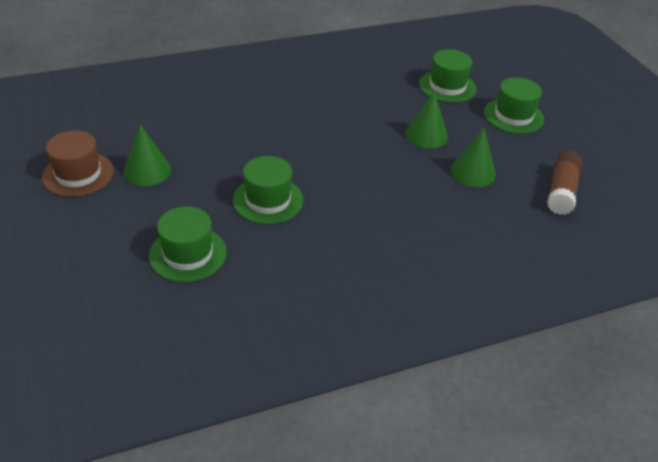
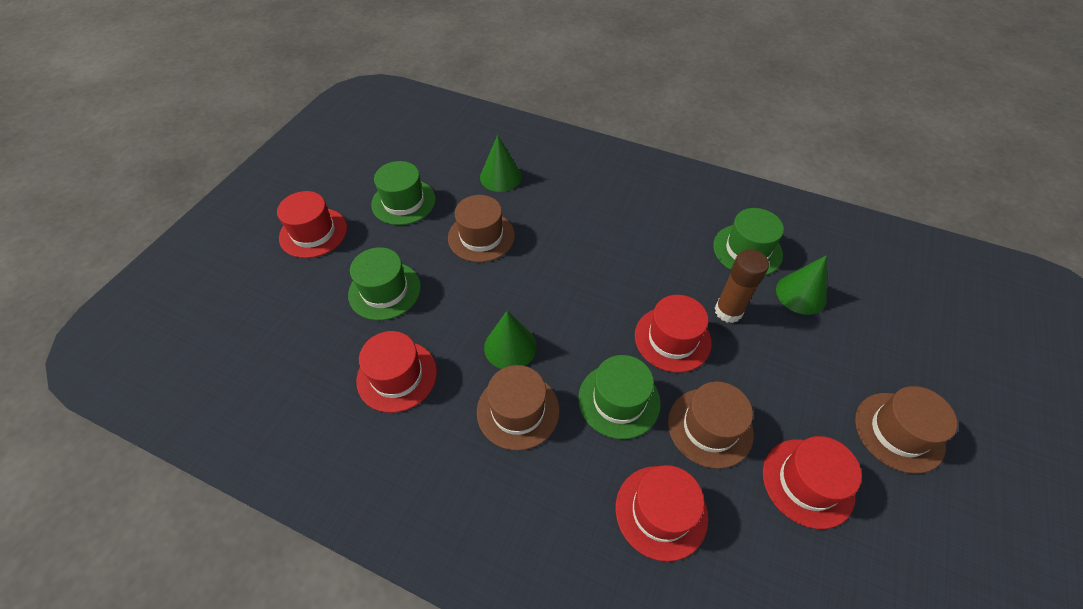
brown hat: 1 -> 4
red hat: 0 -> 5

